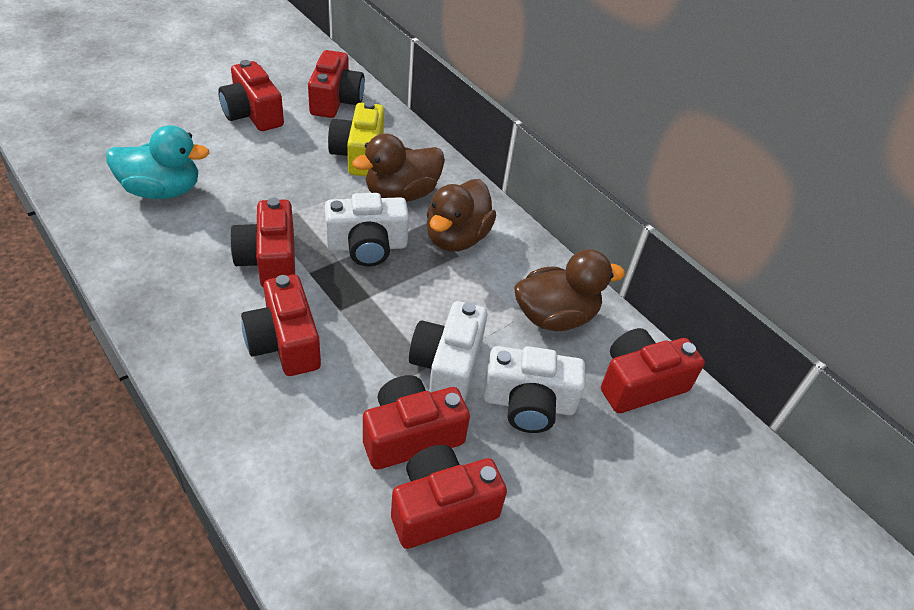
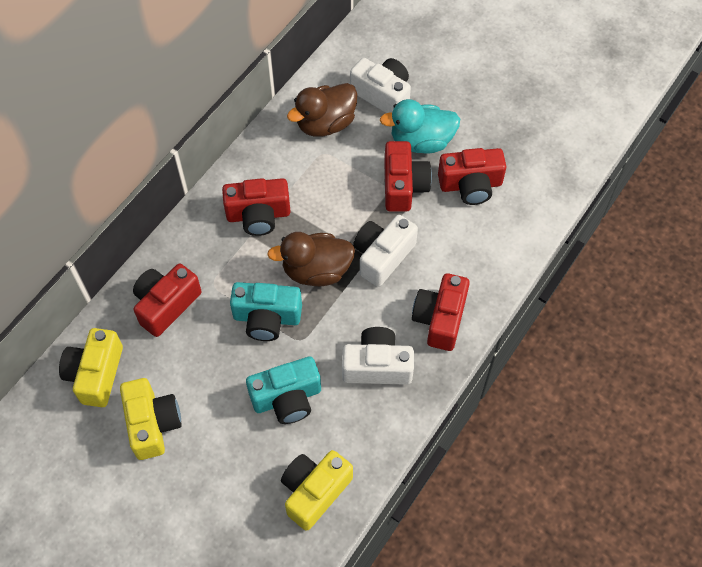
brown duck: 3 -> 2
red camera: 7 -> 5
turquoise camera: 0 -> 2
yellow camera: 1 -> 3

